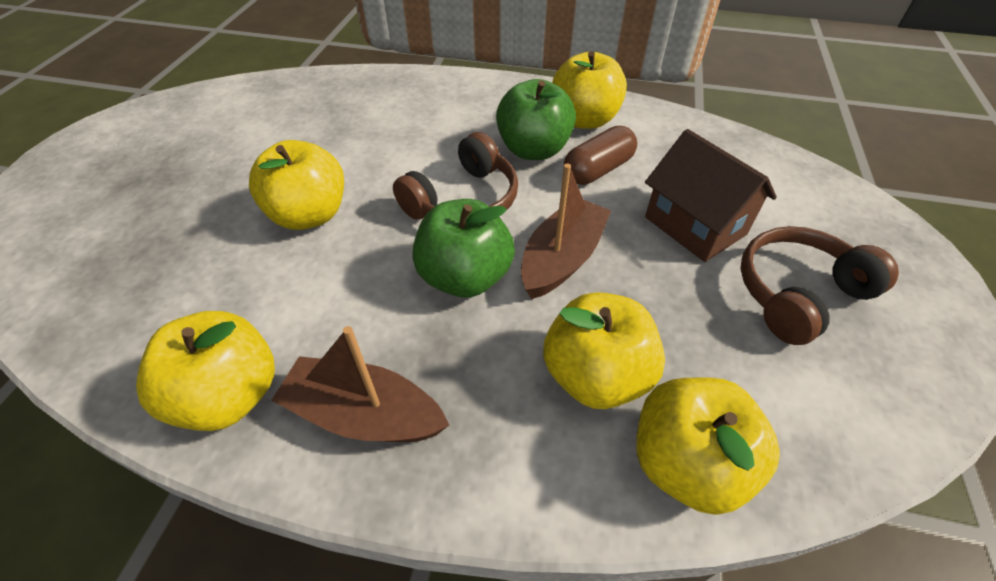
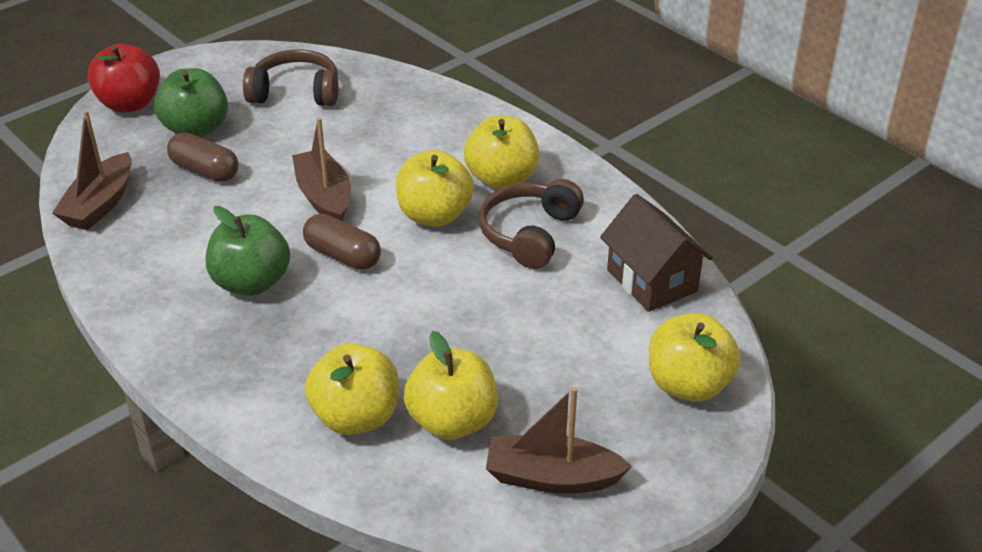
brown boat: 2 -> 3
brown capsule: 1 -> 2
red apple: 0 -> 1

